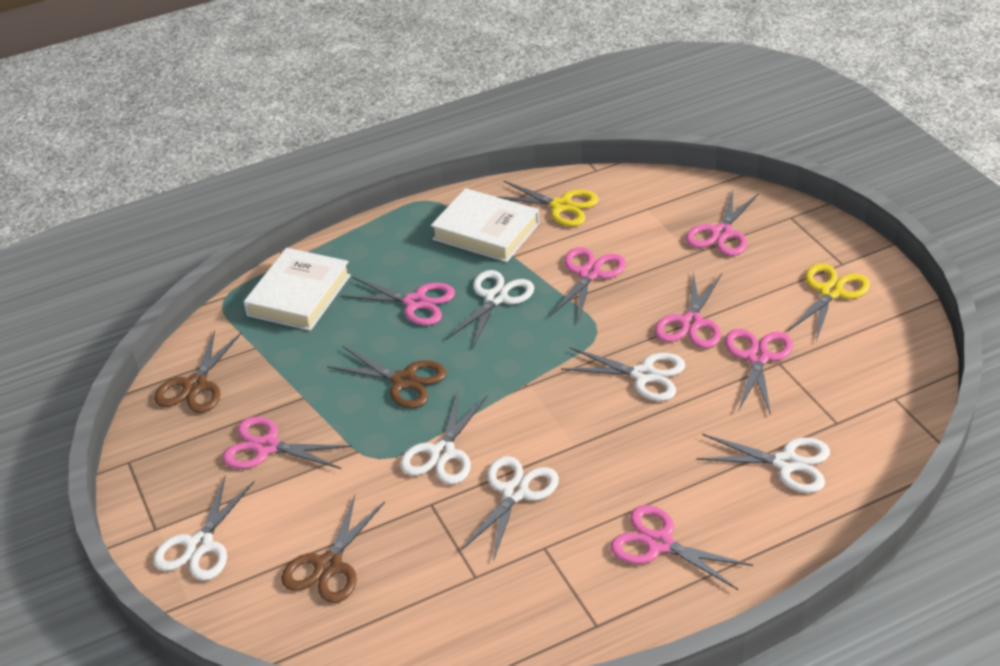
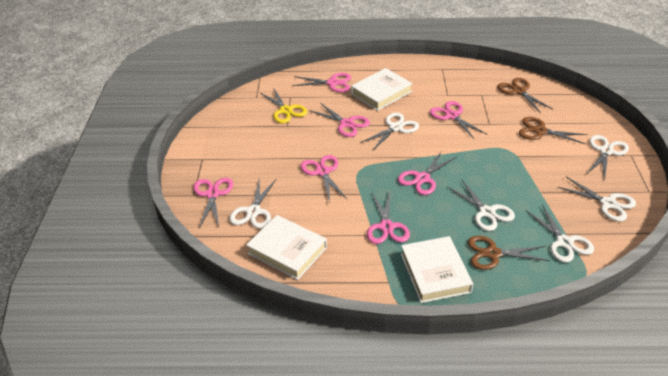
white book: 2 -> 3
yellow scissors: 2 -> 1

